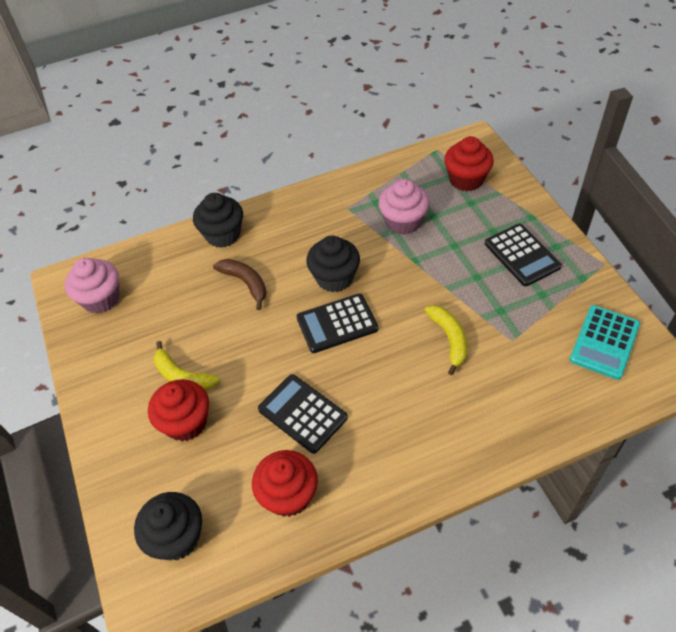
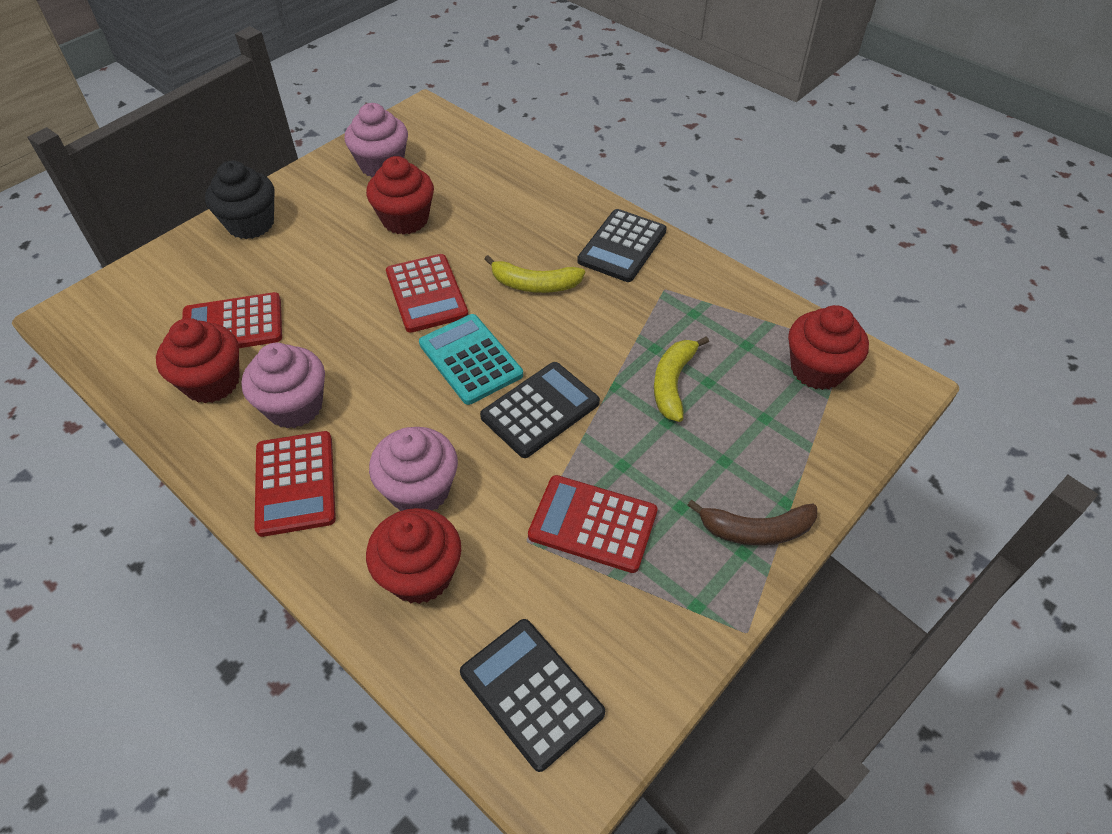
black cupcake: 3 -> 1
pink cupcake: 2 -> 3
red calculator: 0 -> 4
red cupcake: 3 -> 4

